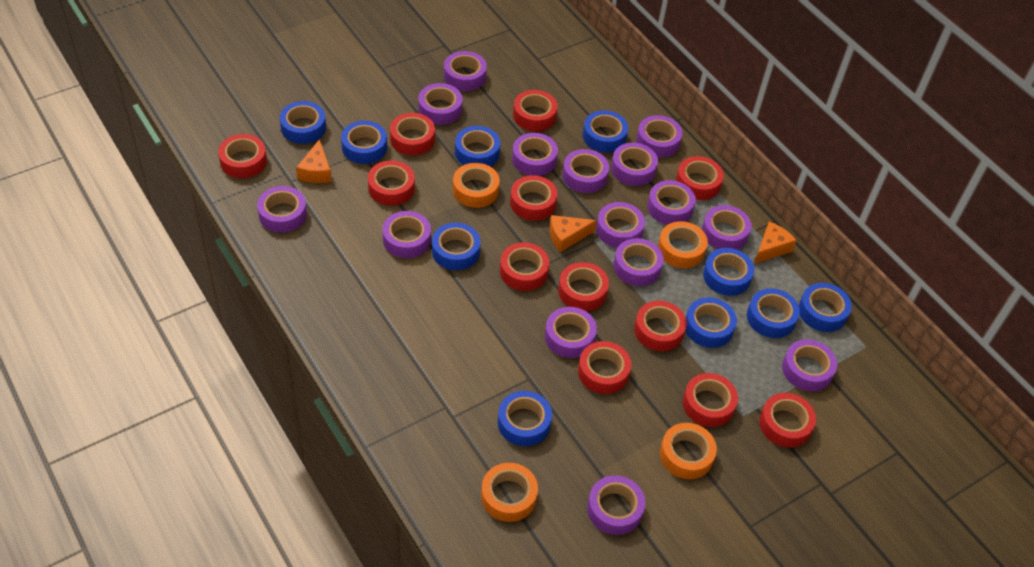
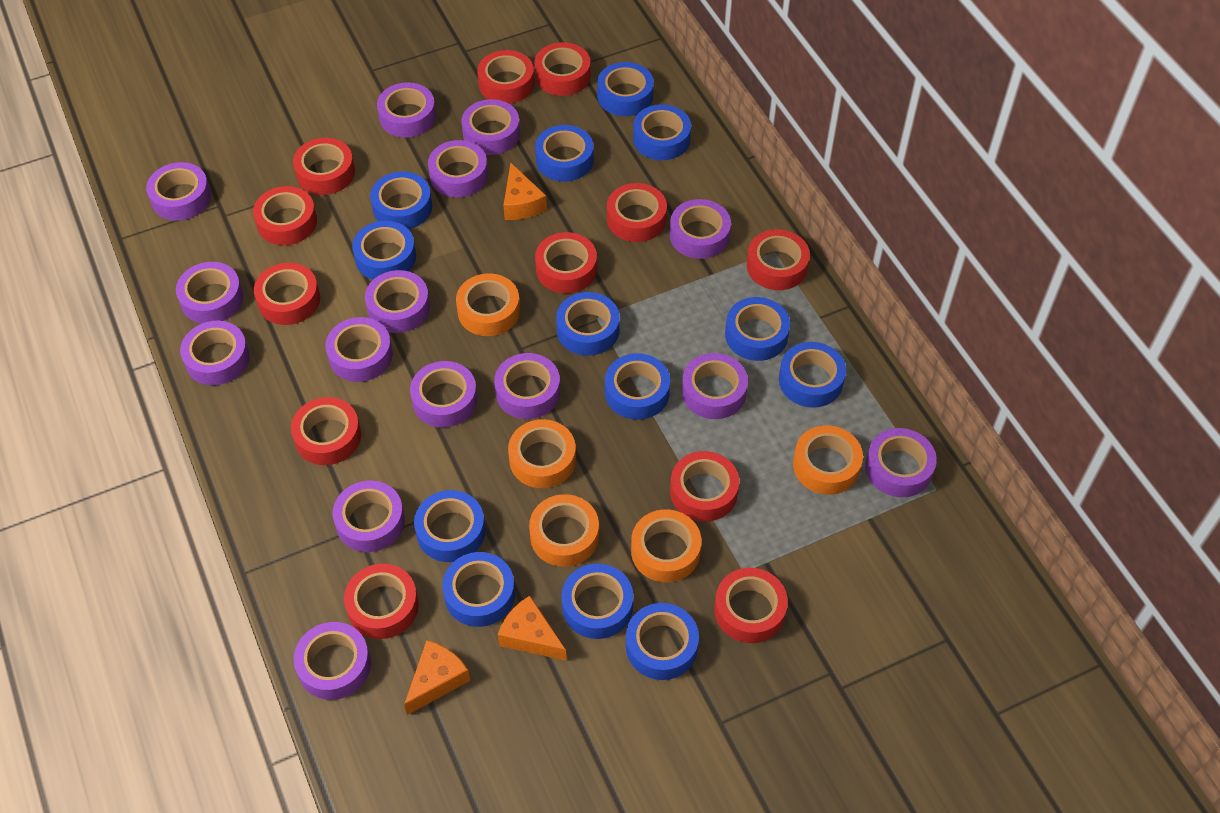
blue tape: 10 -> 13
orange tape: 4 -> 5

